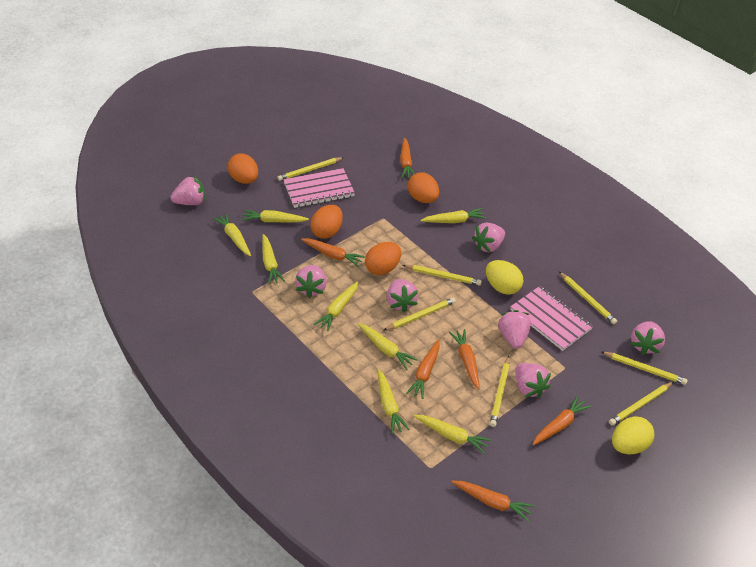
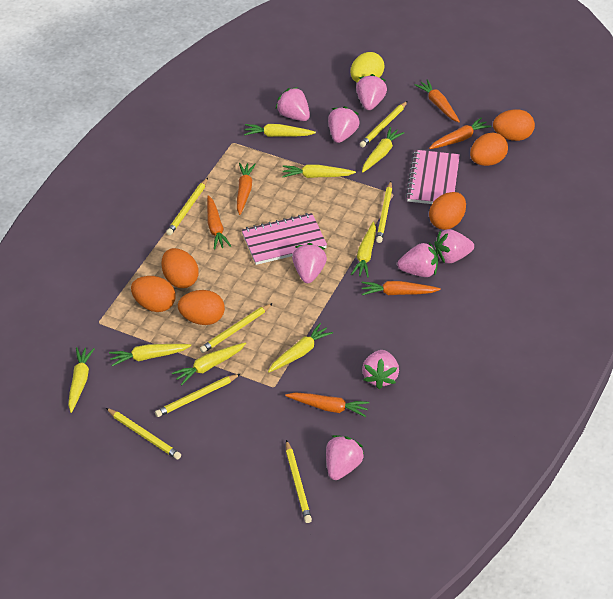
orange egg: 4 -> 6
pink strawberry: 7 -> 8
yellow egg: 2 -> 1

